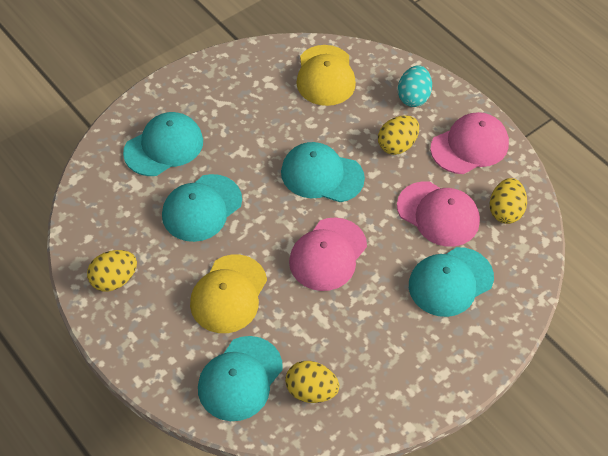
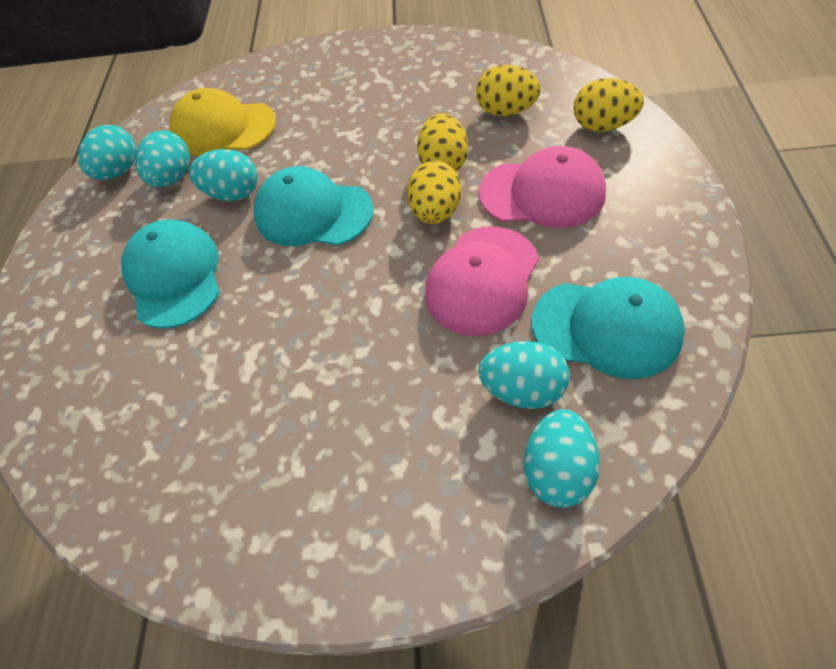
pink cap: 3 -> 2
turquoise cap: 5 -> 3
turquoise egg: 1 -> 5
yellow cap: 2 -> 1

